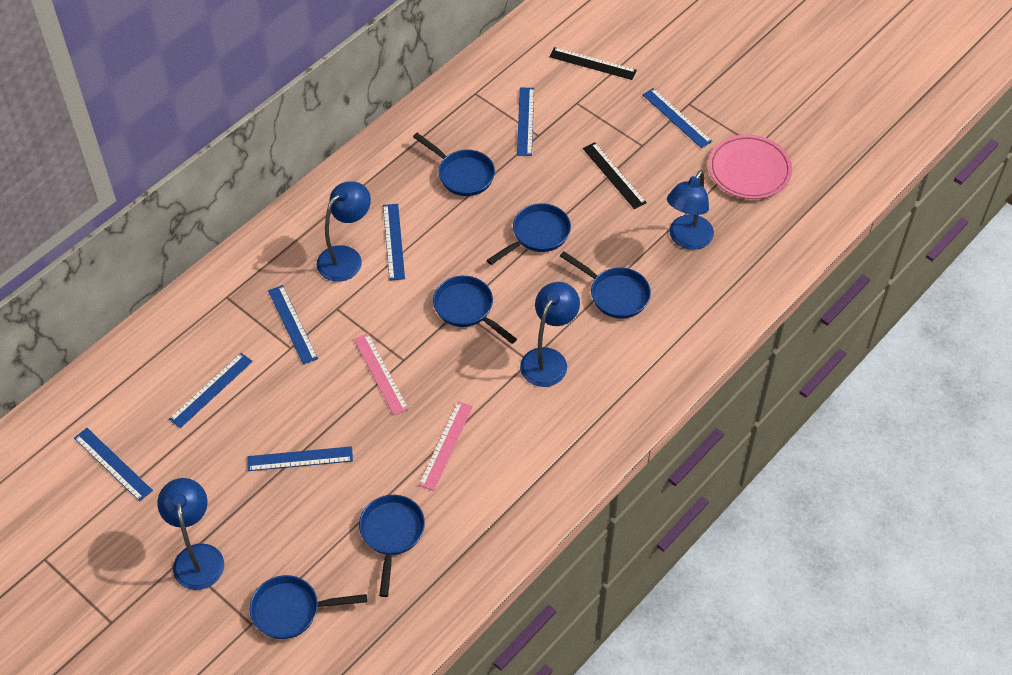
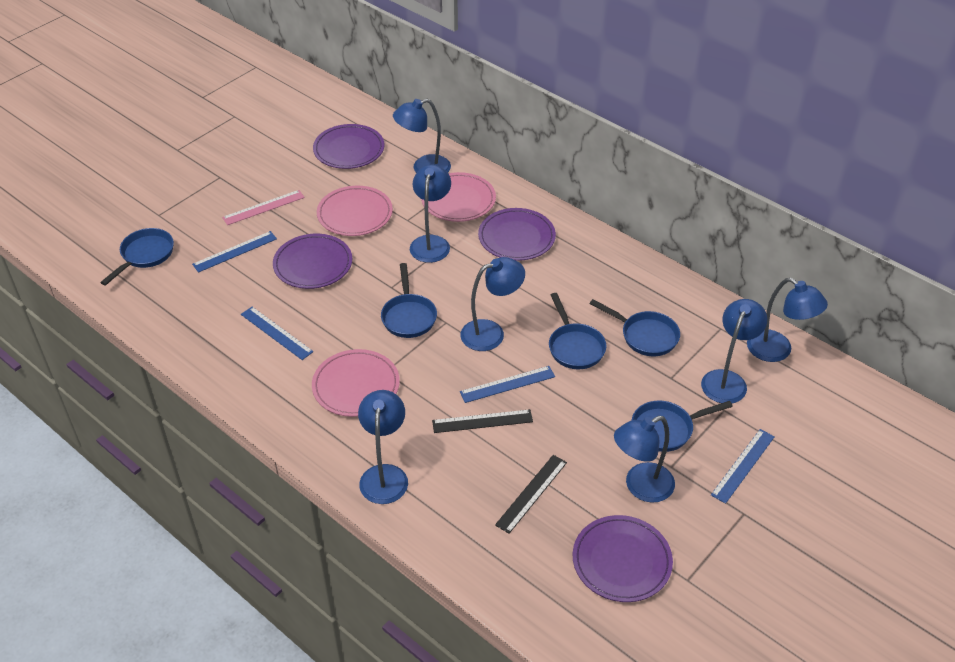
blue lamp: 4 -> 7
blue pan: 6 -> 5
blue ruler: 7 -> 4
pink plate: 1 -> 3
pink ruler: 2 -> 1
purple plate: 0 -> 4

